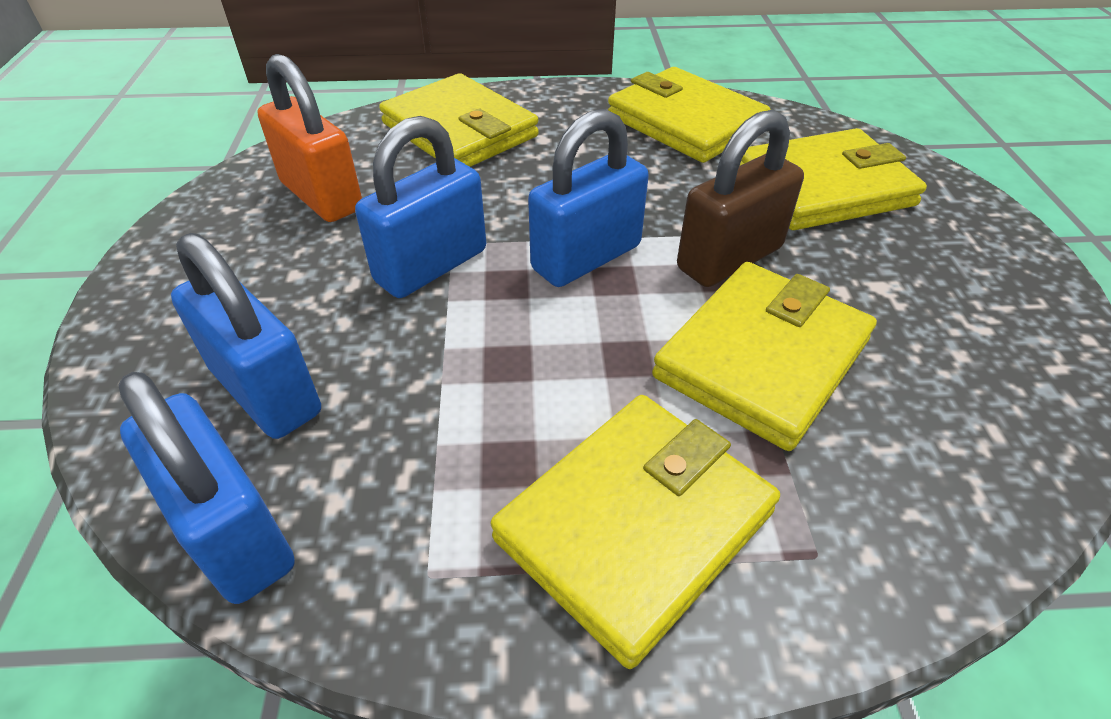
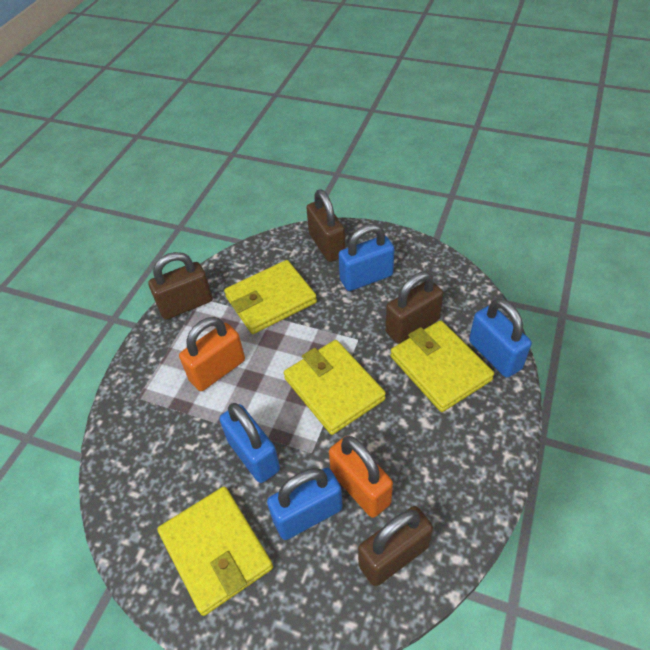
brown padlock: 1 -> 4
orange padlock: 1 -> 2
yellow wallet: 5 -> 4

